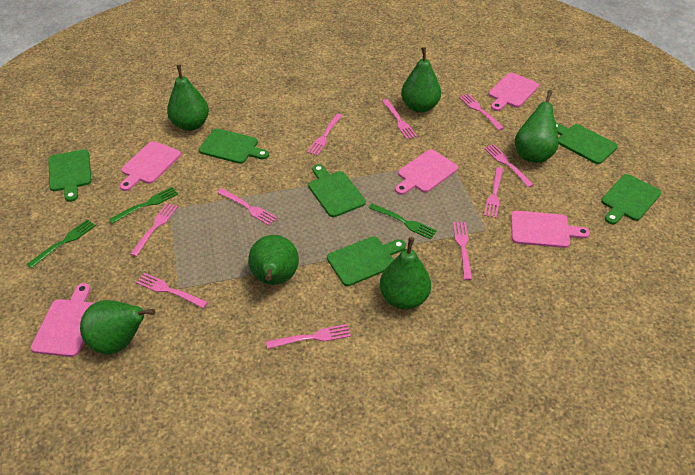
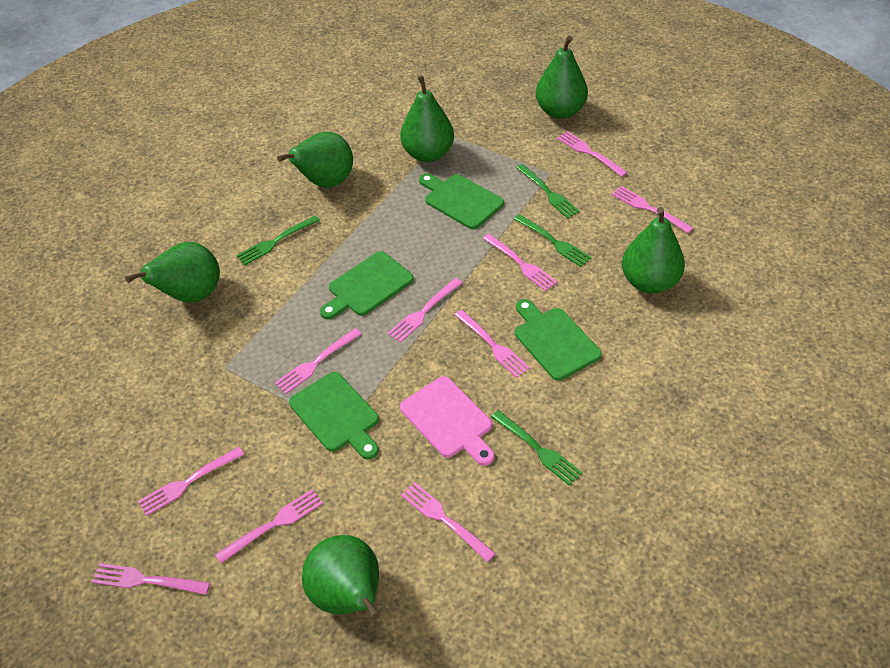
green cutting board: 6 -> 4
green fork: 3 -> 4
pink cutting board: 5 -> 1

